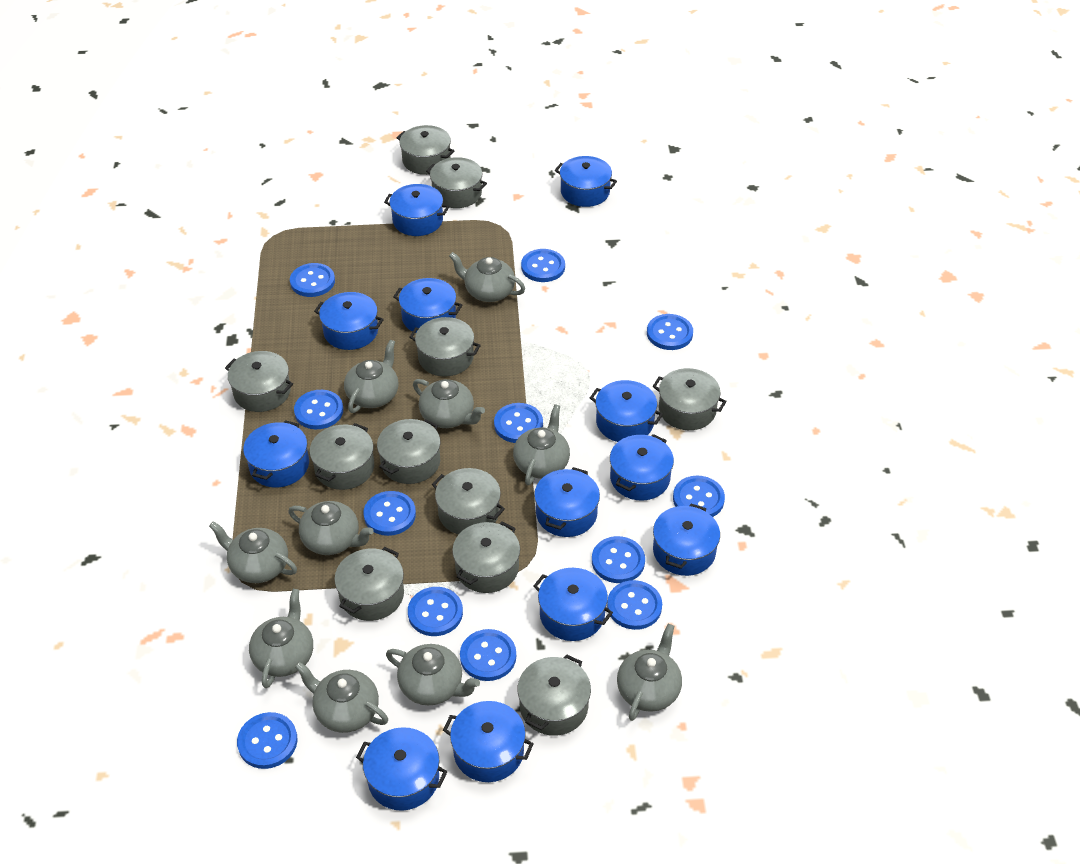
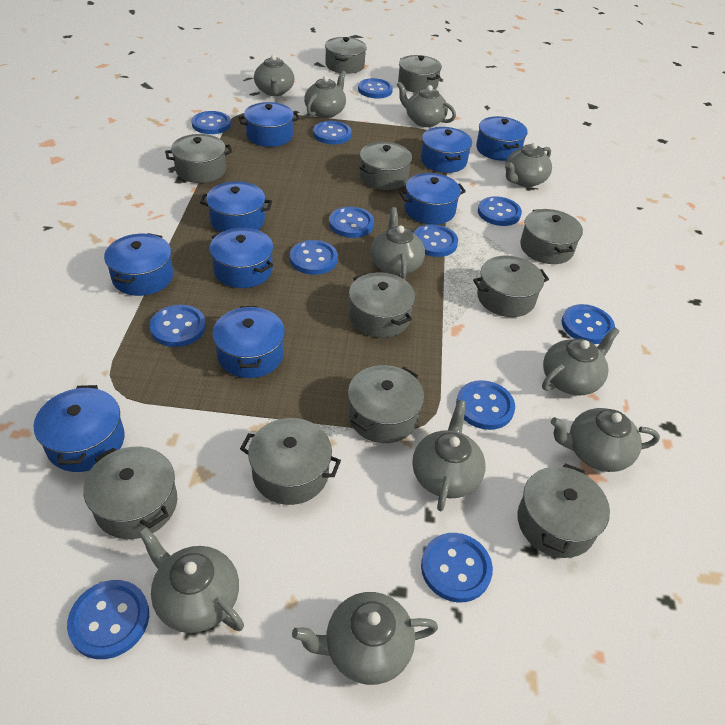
blue pot: 12 -> 9

